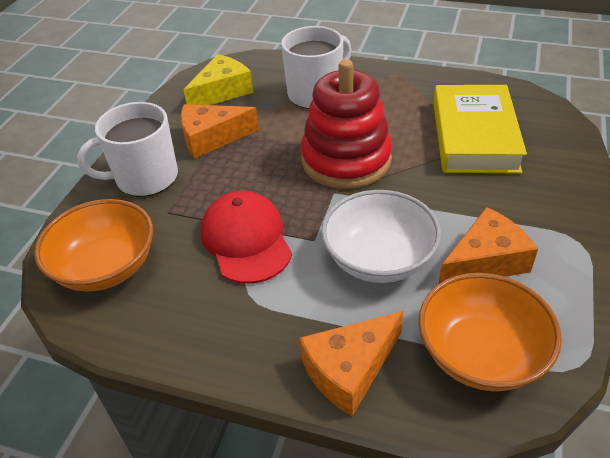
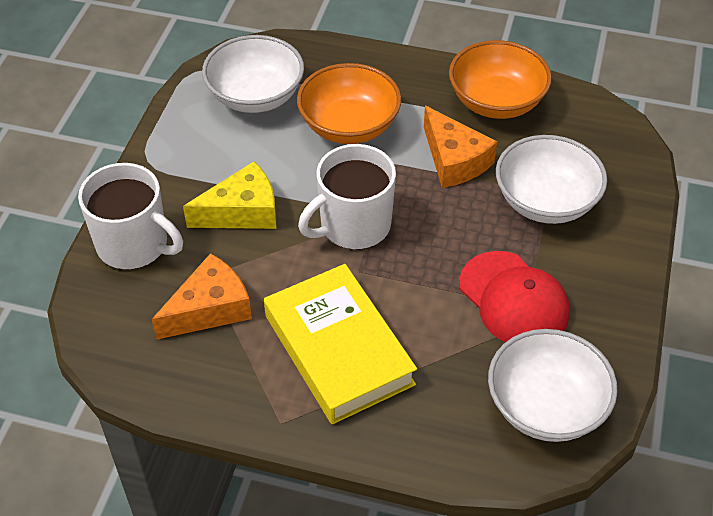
orange cheese: 3 -> 2
red stacking toy: 1 -> 0
white bowl: 1 -> 3

